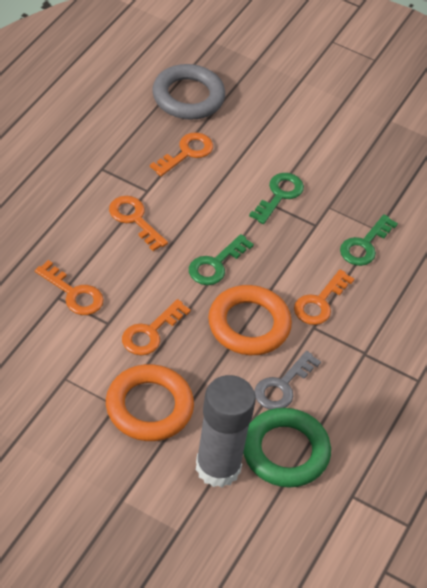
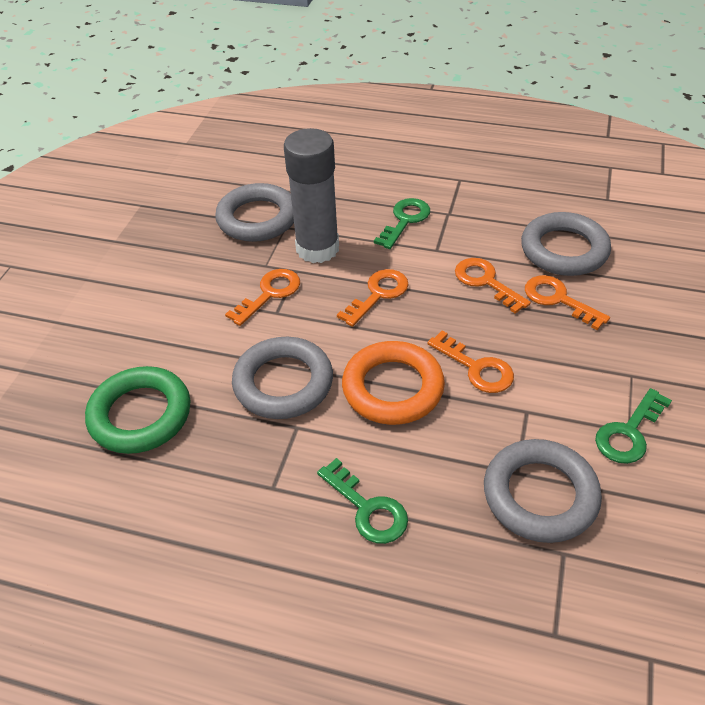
grey key: 1 -> 0
grey ring: 1 -> 4
orange ring: 2 -> 1

